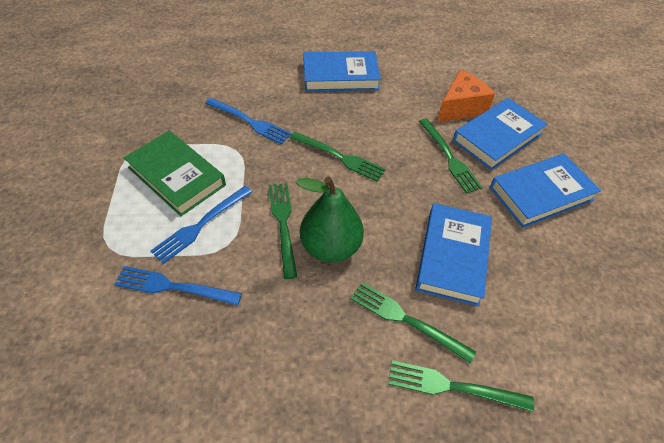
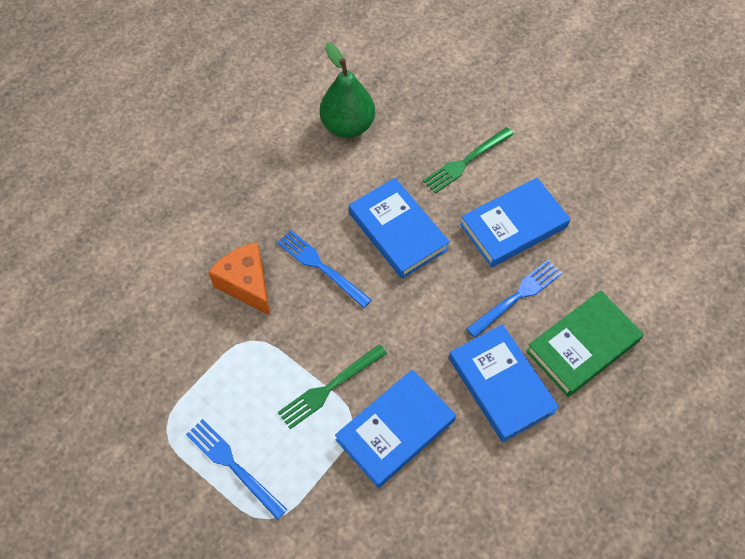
green fork: 5 -> 2

